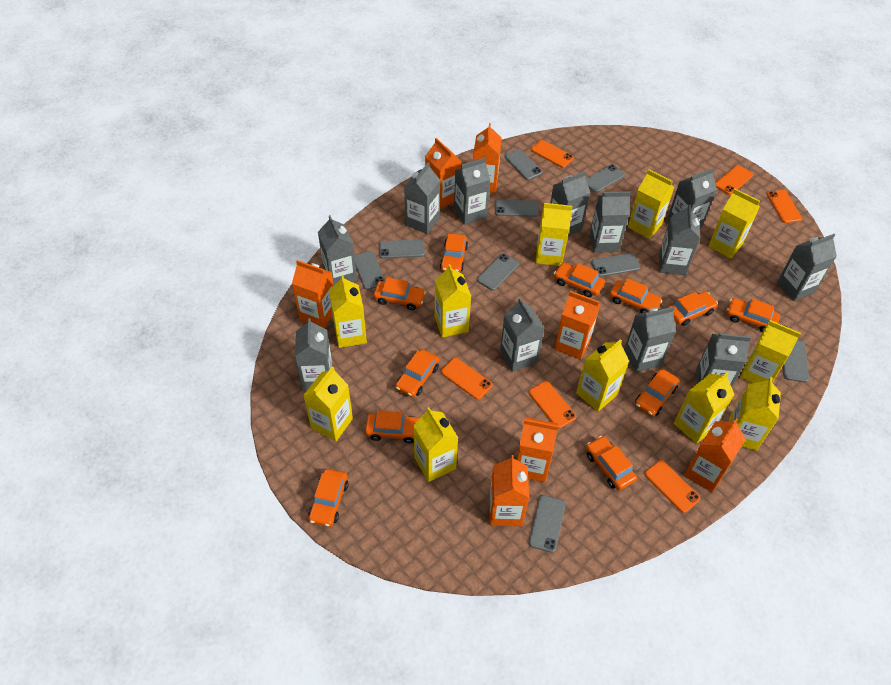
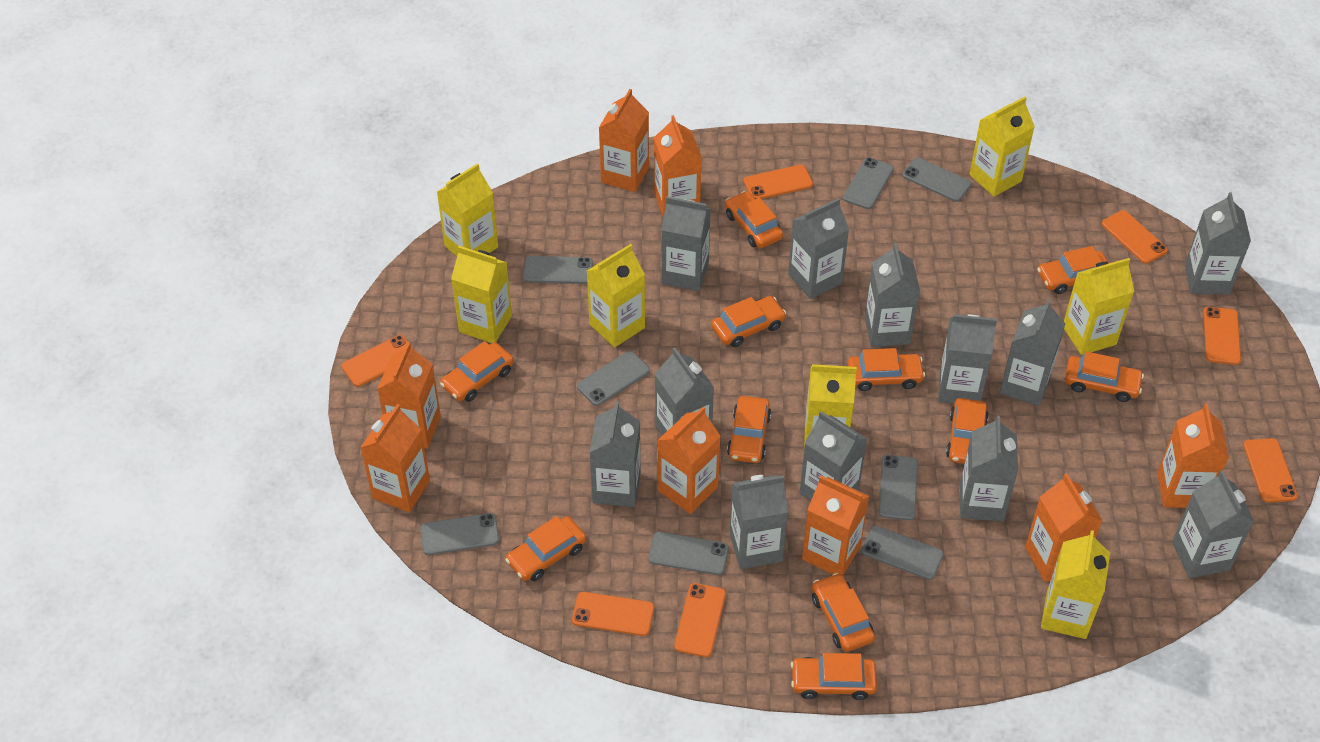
grey phone: 9 -> 8
orange carton: 7 -> 8
orange phone: 6 -> 7
yellow carton: 11 -> 7

